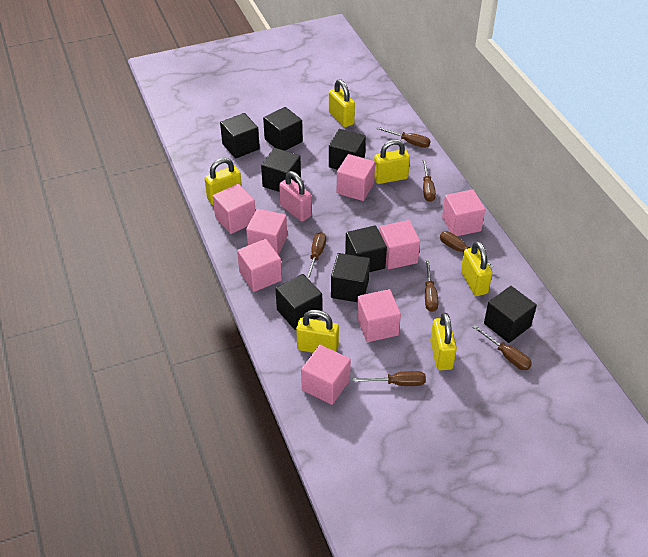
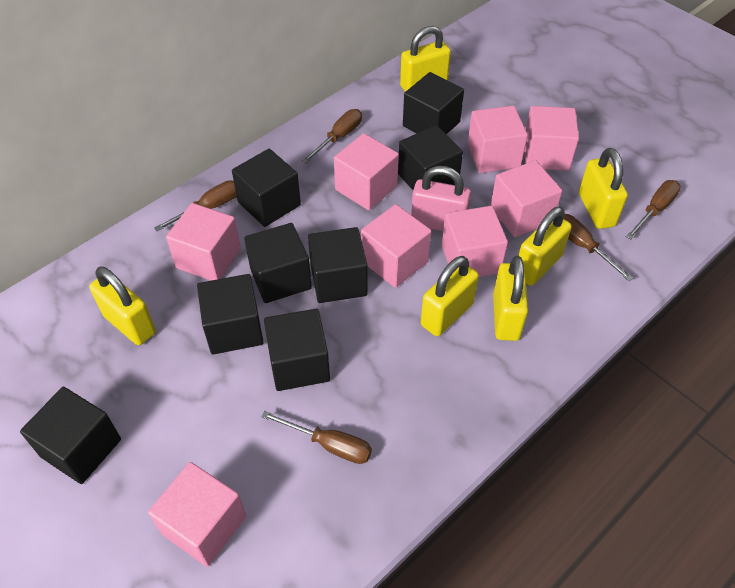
brown screwdriver: 7 -> 5

